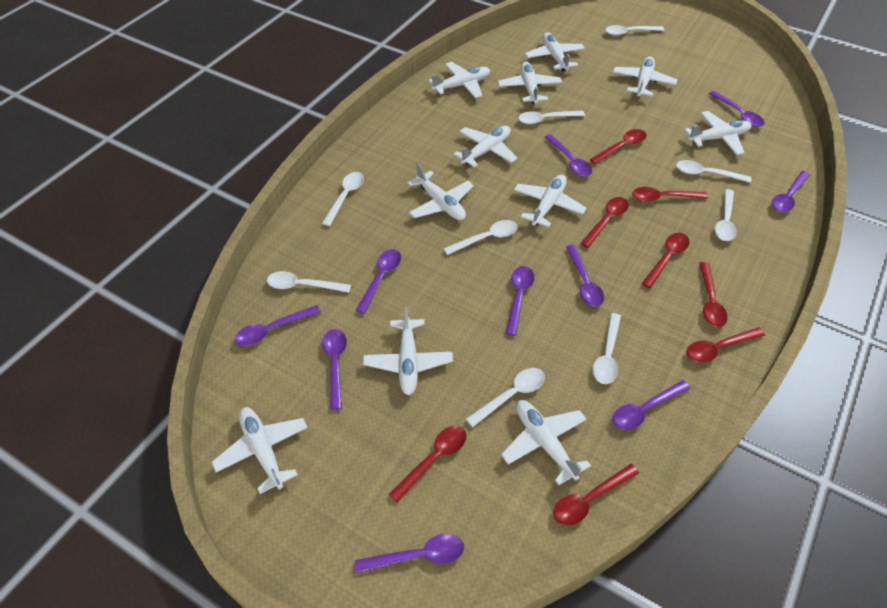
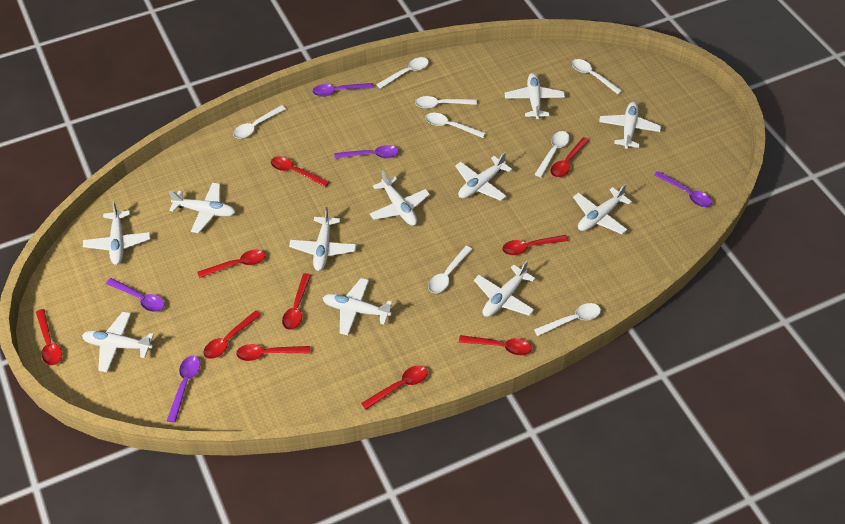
purple spoon: 10 -> 5
red spoon: 8 -> 10
white spoon: 9 -> 8

